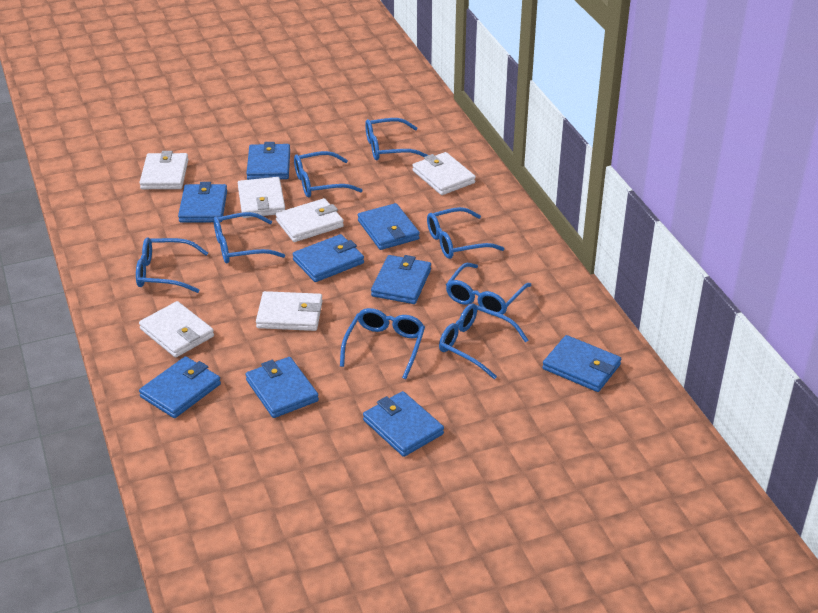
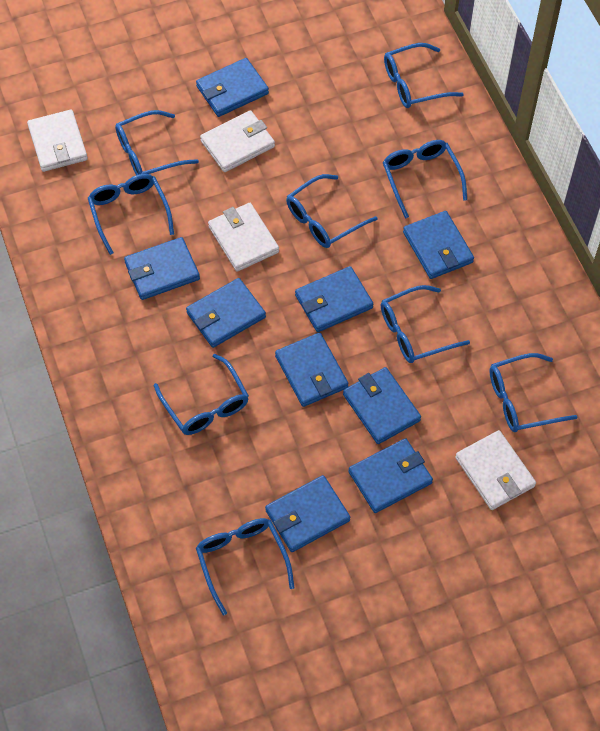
blue glasses: 8 -> 9
white wallet: 6 -> 4

